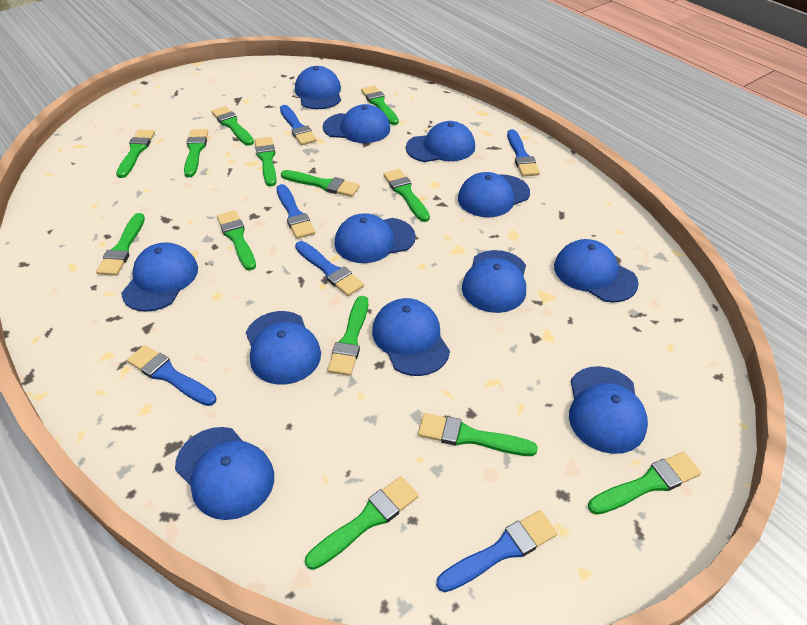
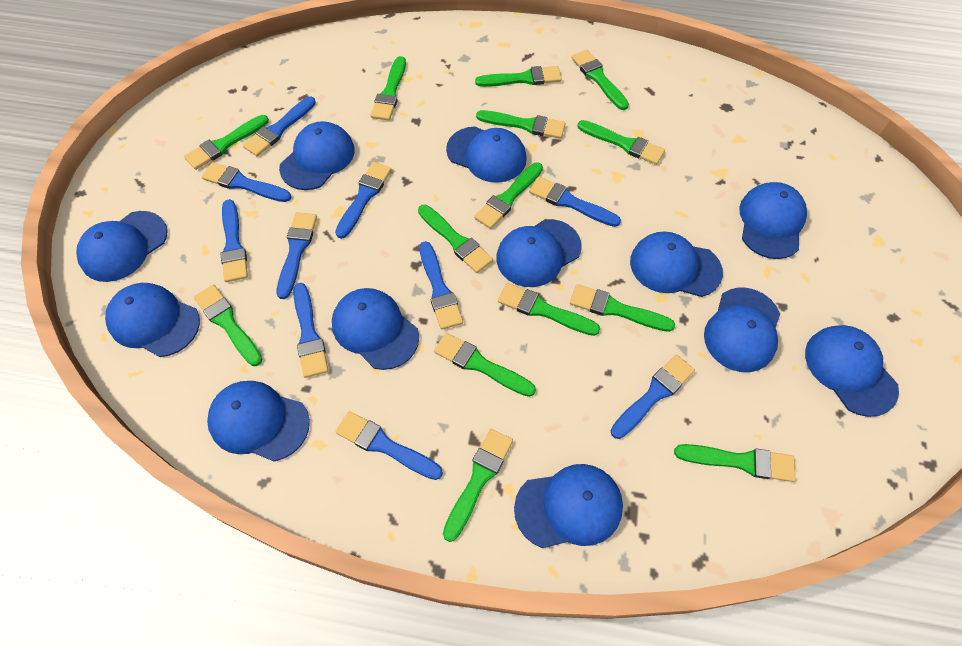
blue brush: 6 -> 10
green brush: 13 -> 14

